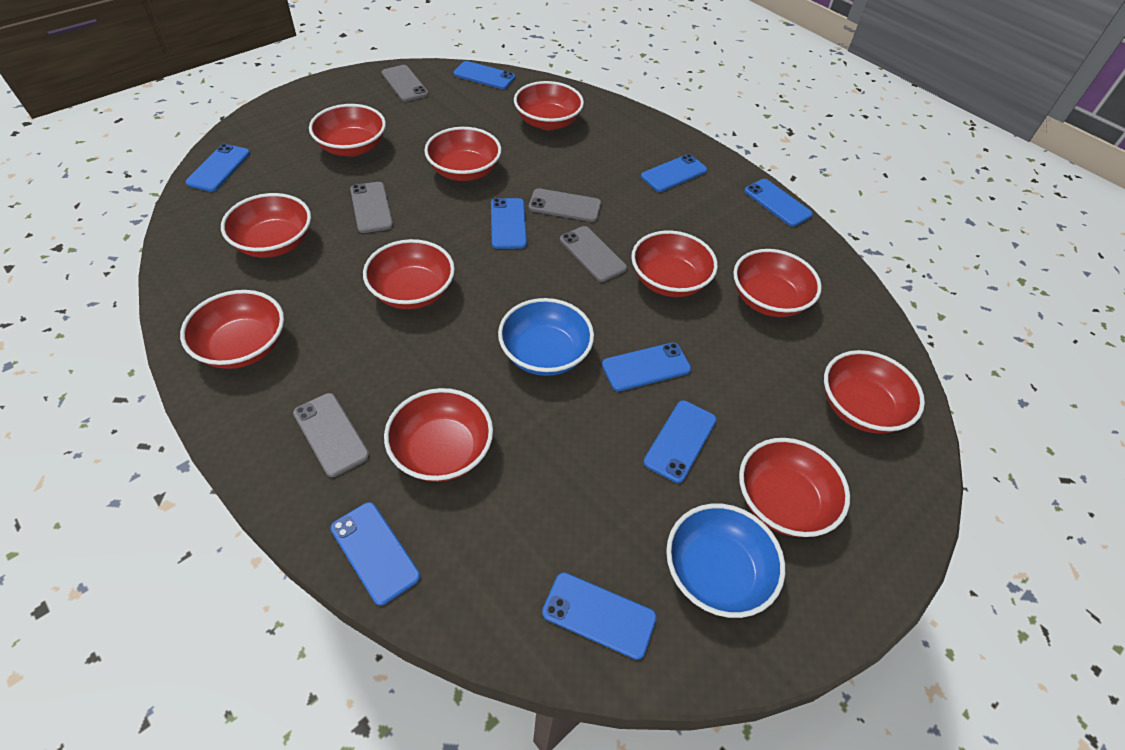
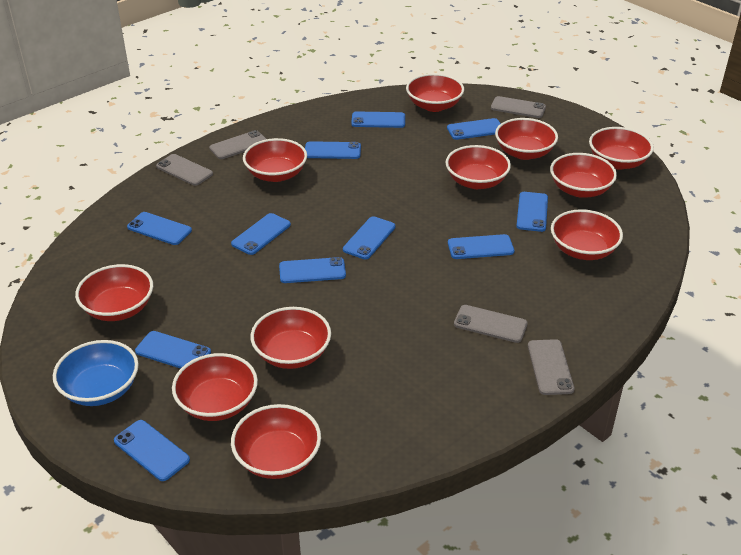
blue bowl: 2 -> 1
blue phone: 9 -> 11

